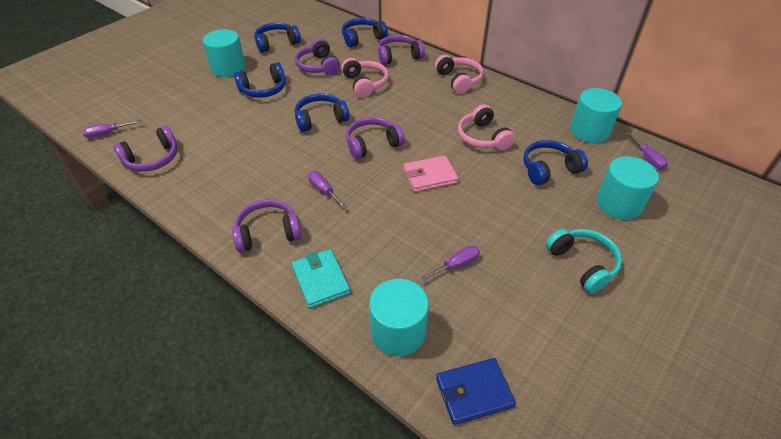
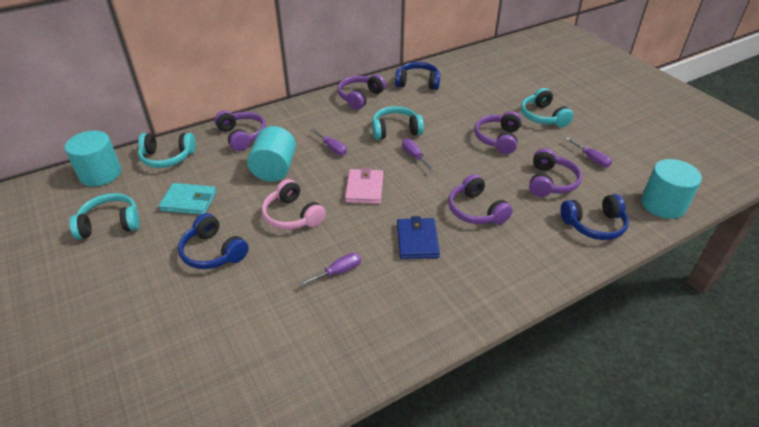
blue headphones: 5 -> 3
pink headphones: 3 -> 1
turquoise cylinder: 4 -> 3
turquoise headphones: 1 -> 4

